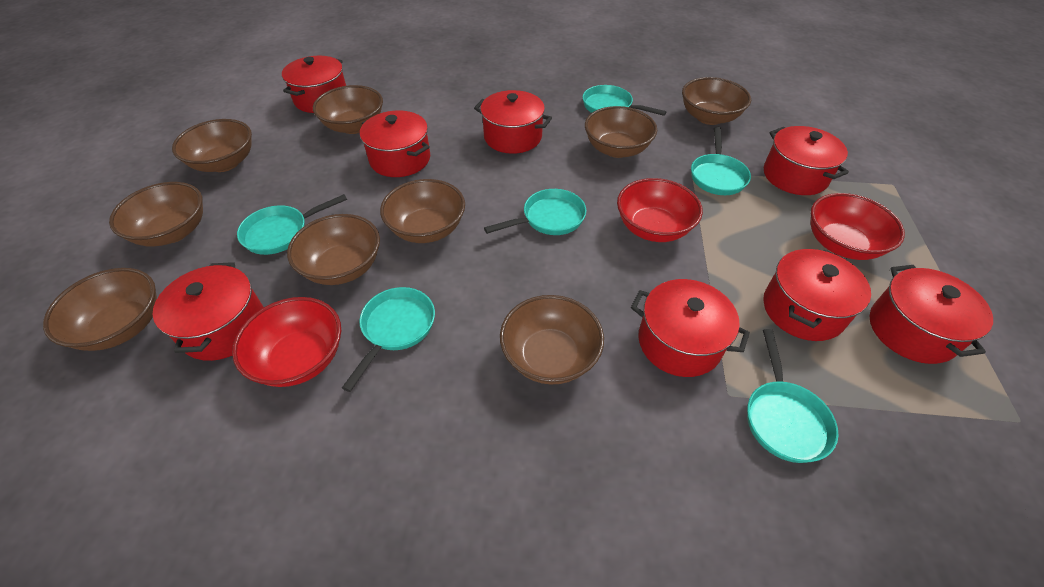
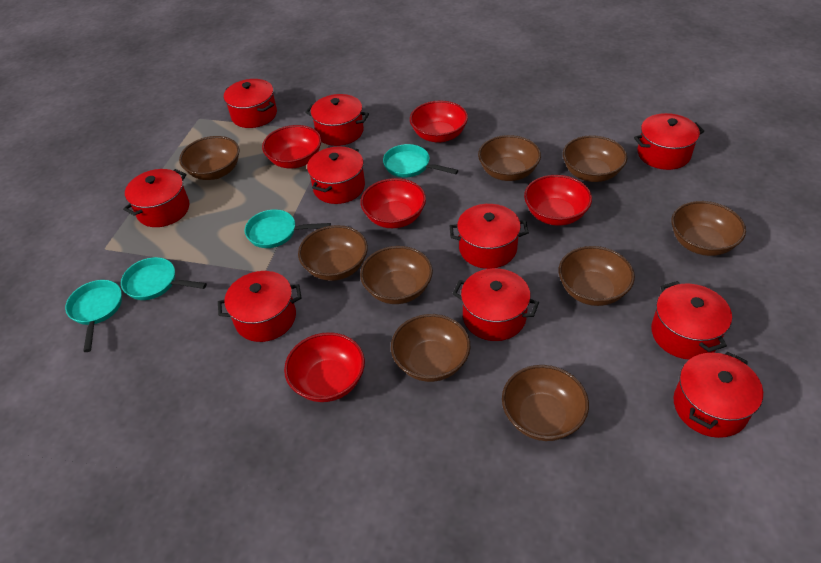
red bowl: 3 -> 5
red pot: 8 -> 10
turquoise pan: 6 -> 4

